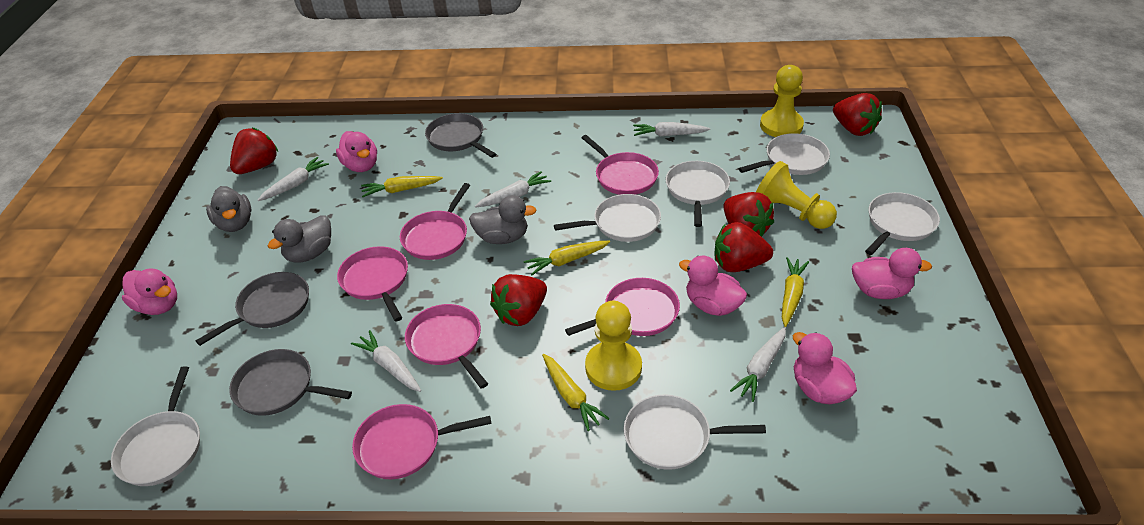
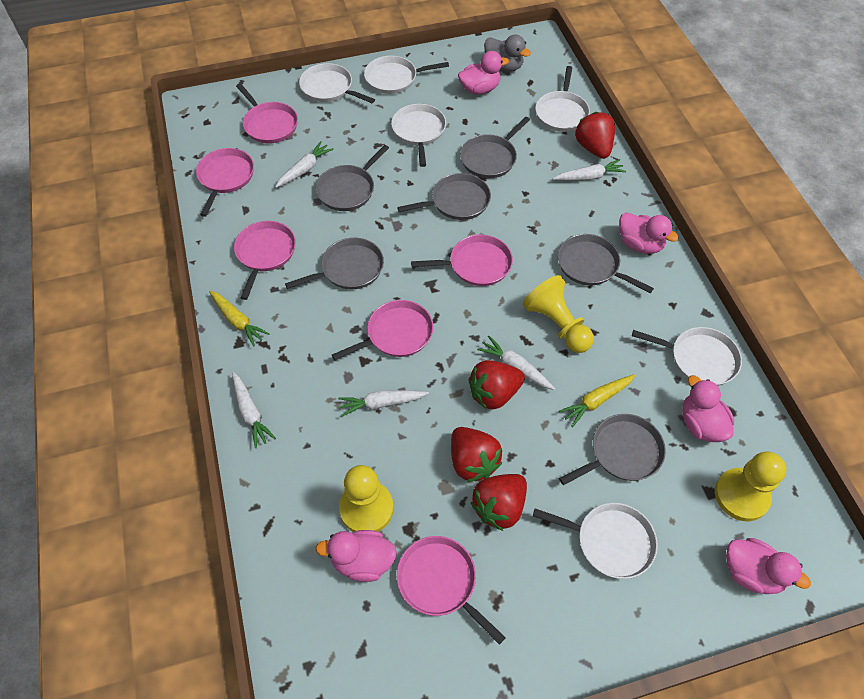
grey duck: 3 -> 1
grey pan: 3 -> 6
red strawberry: 5 -> 4
yellow carrot: 4 -> 2

